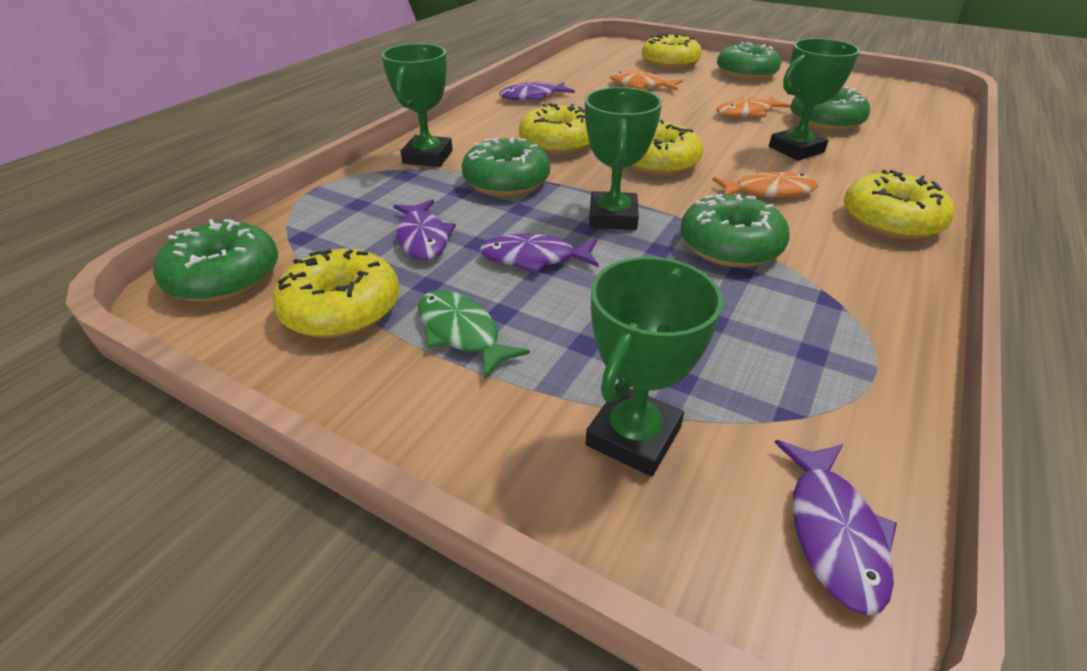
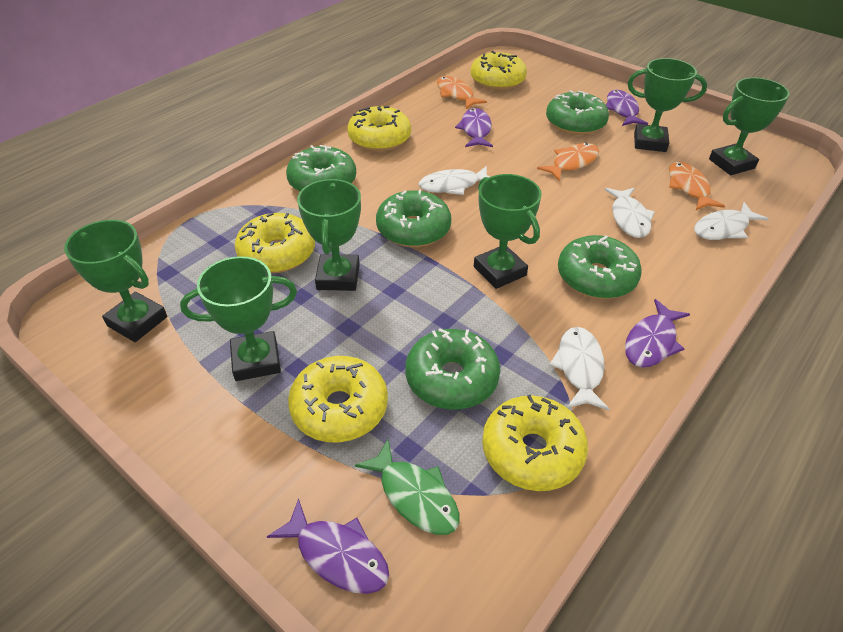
green trophy: 4 -> 6
white fish: 0 -> 4

